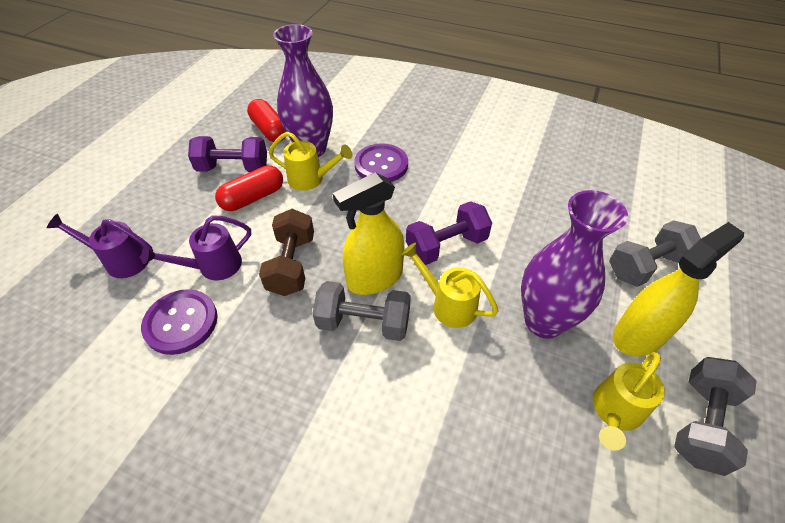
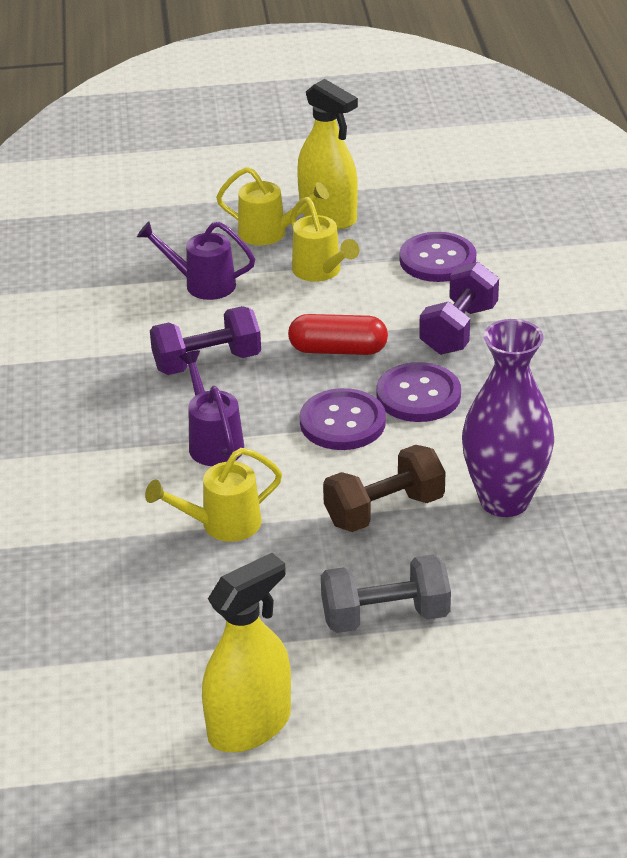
grey dumbbell: 3 -> 1
purple button: 2 -> 3
purple vase: 2 -> 1
red capsule: 2 -> 1

